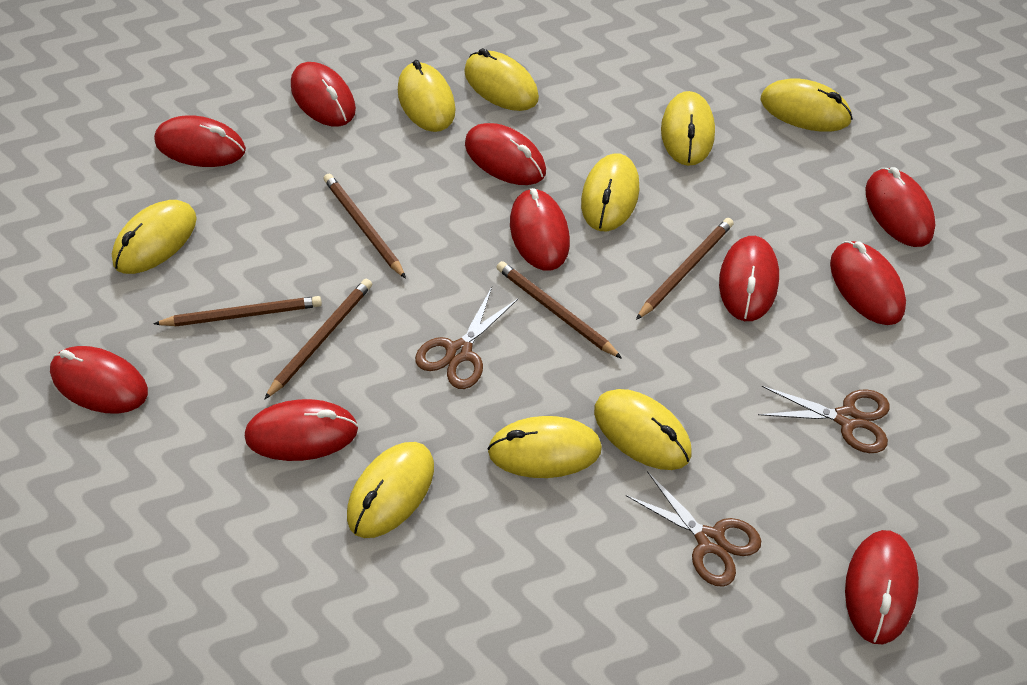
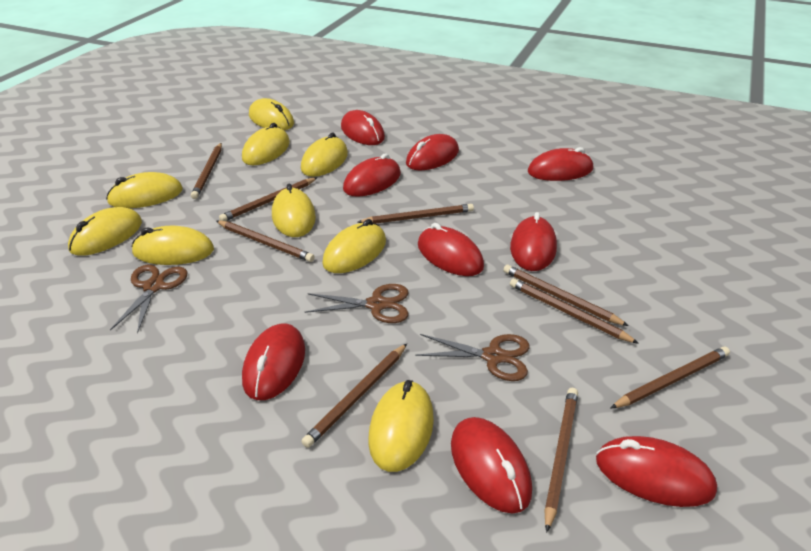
brown pencil: 5 -> 9
red mouse: 10 -> 9

